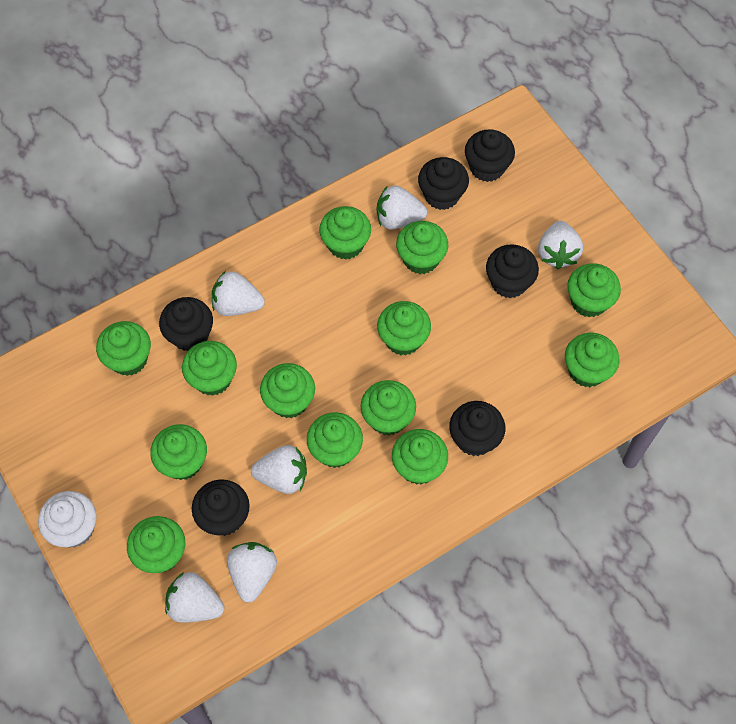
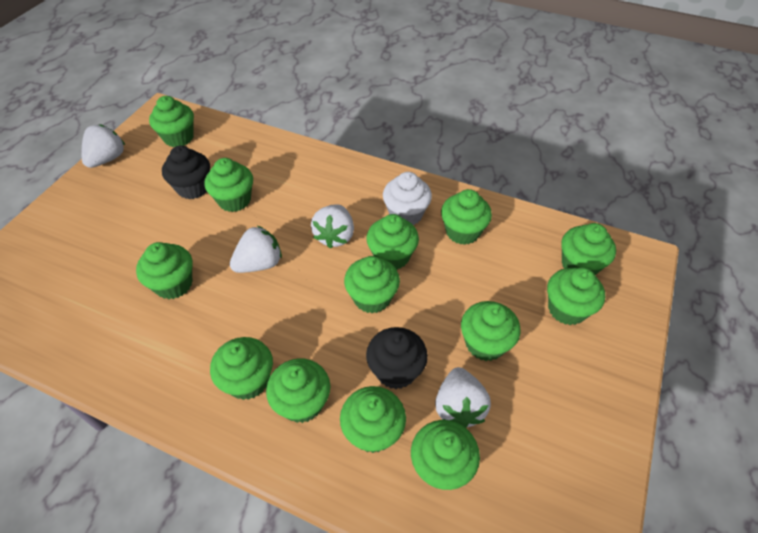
black cupcake: 6 -> 2
white strawberry: 6 -> 4

